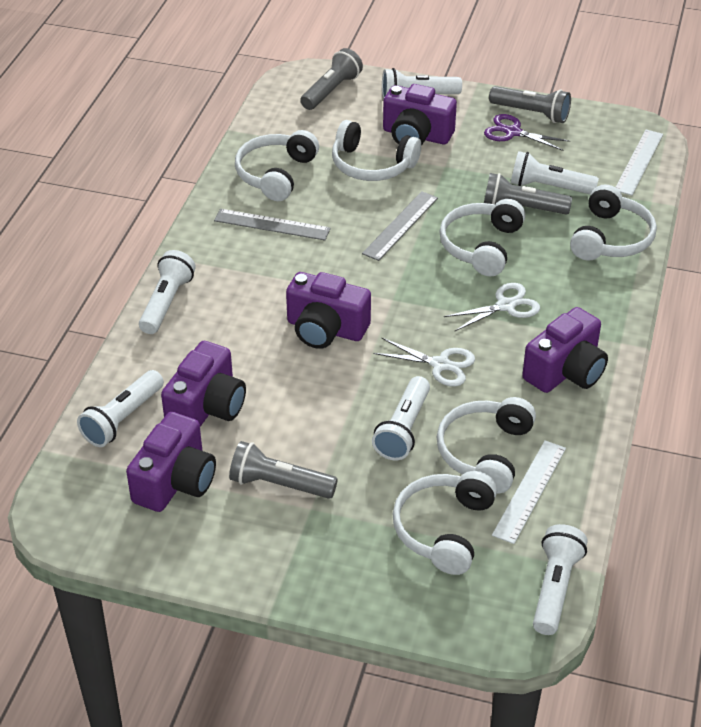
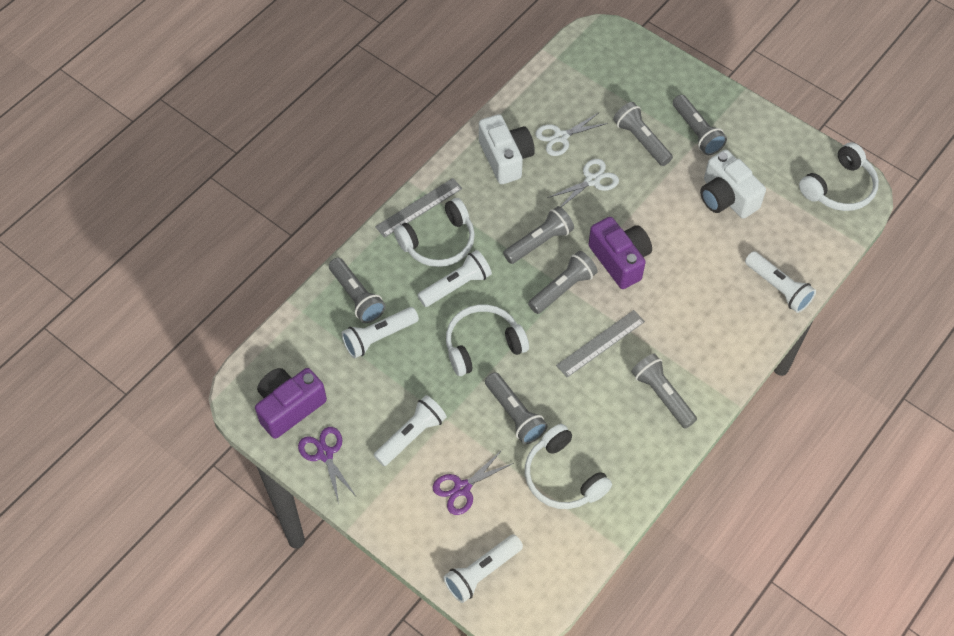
grey flashlight: 4 -> 7
purple camera: 5 -> 2
purple scissors: 1 -> 2
white camera: 0 -> 2
white flashlight: 6 -> 5
white headphones: 6 -> 4
white ruler: 2 -> 0

